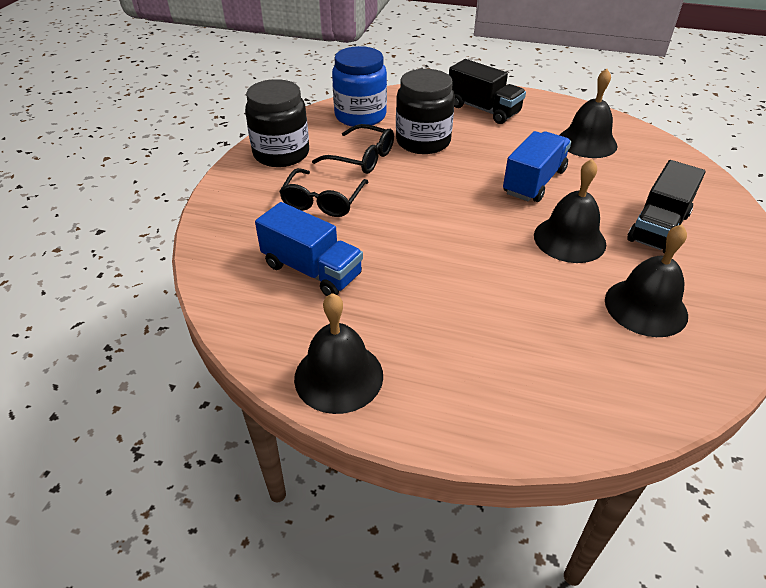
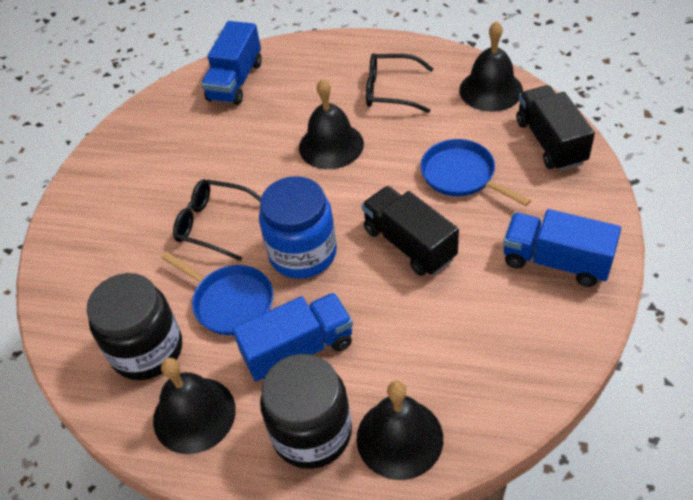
blue pan: 0 -> 2
blue truck: 2 -> 3

